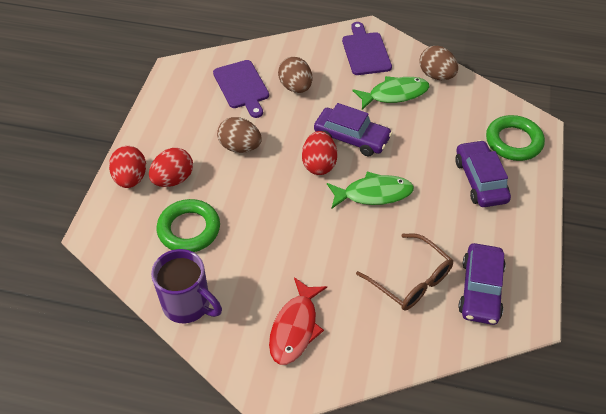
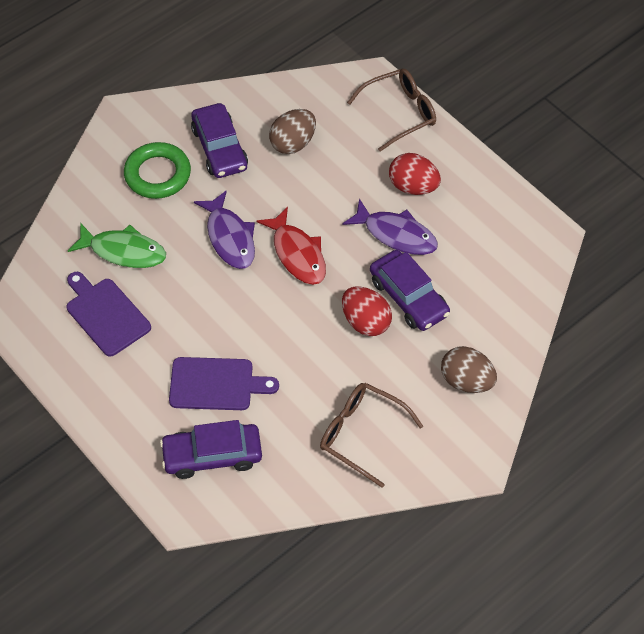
brown egg: 3 -> 2
brown glasses: 1 -> 2
green fish: 2 -> 1
green ring: 2 -> 1
purple fish: 0 -> 2
purple mug: 1 -> 0
red egg: 3 -> 2

